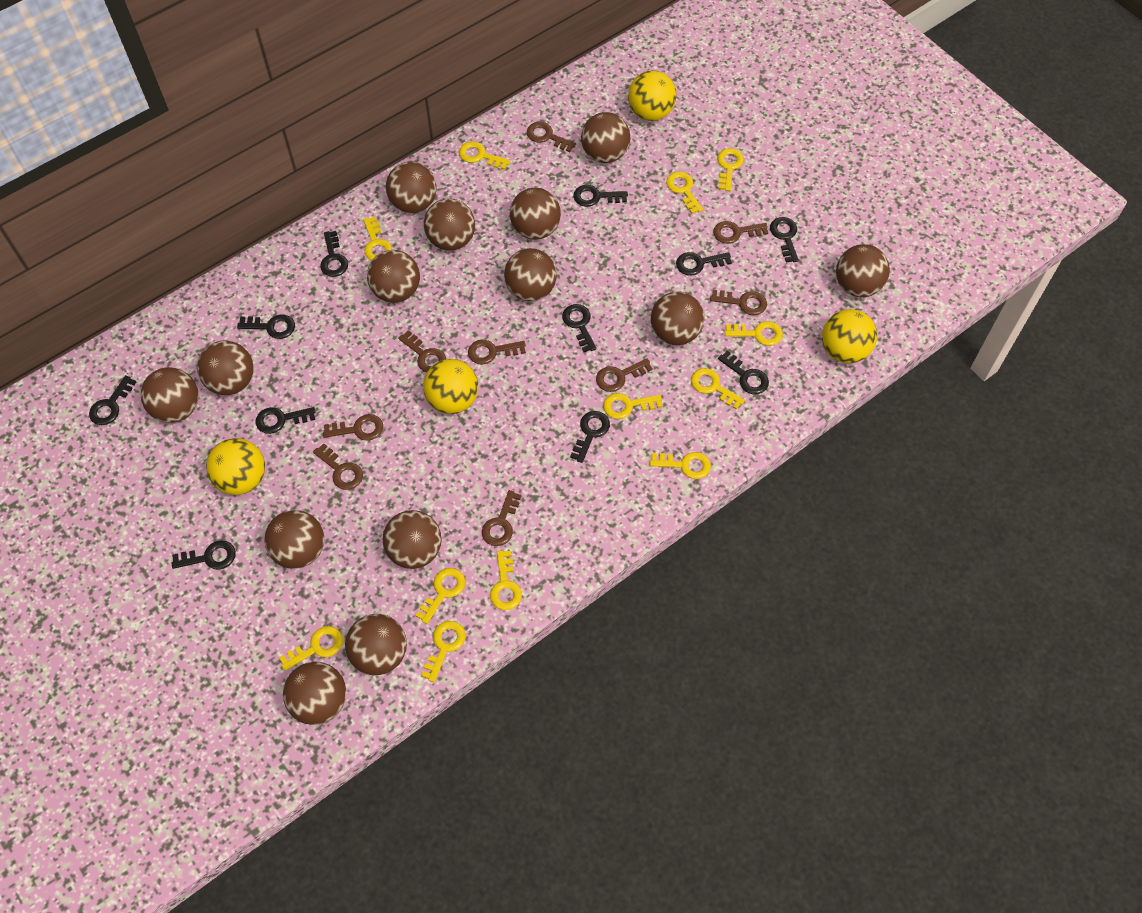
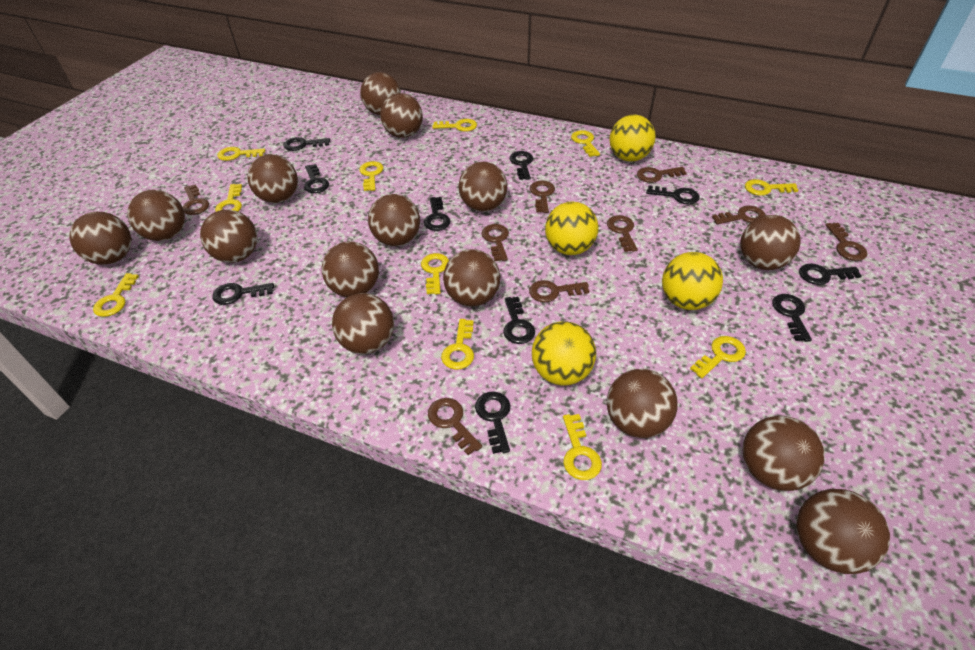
black key: 11 -> 10
brown ball: 14 -> 15
yellow key: 12 -> 11

